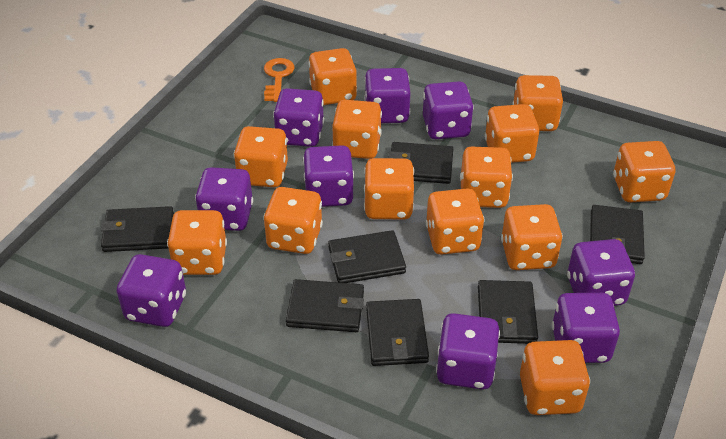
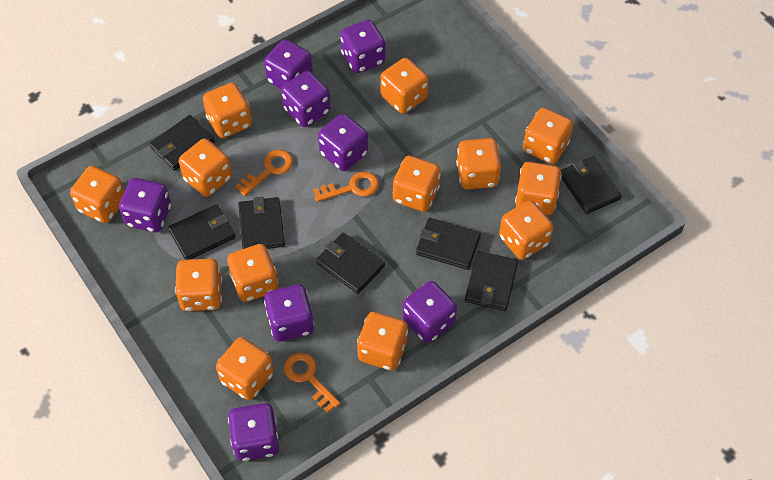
orange key: 1 -> 3
purple dice: 9 -> 8

